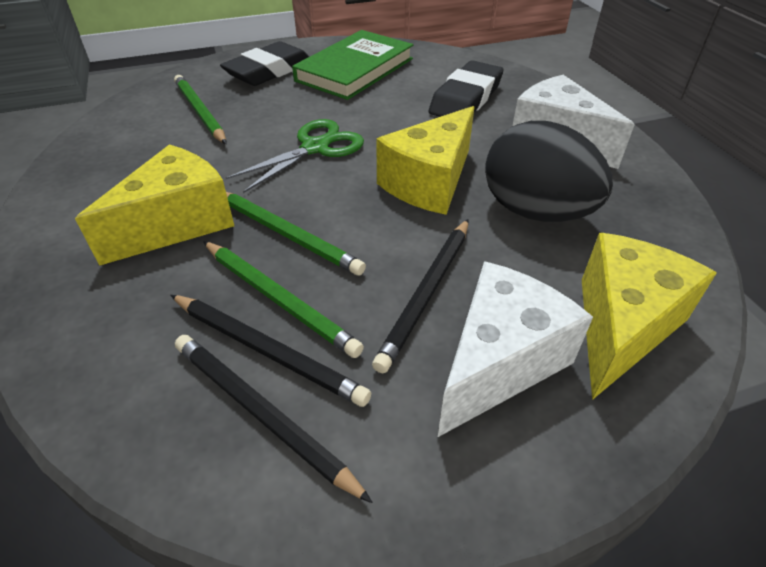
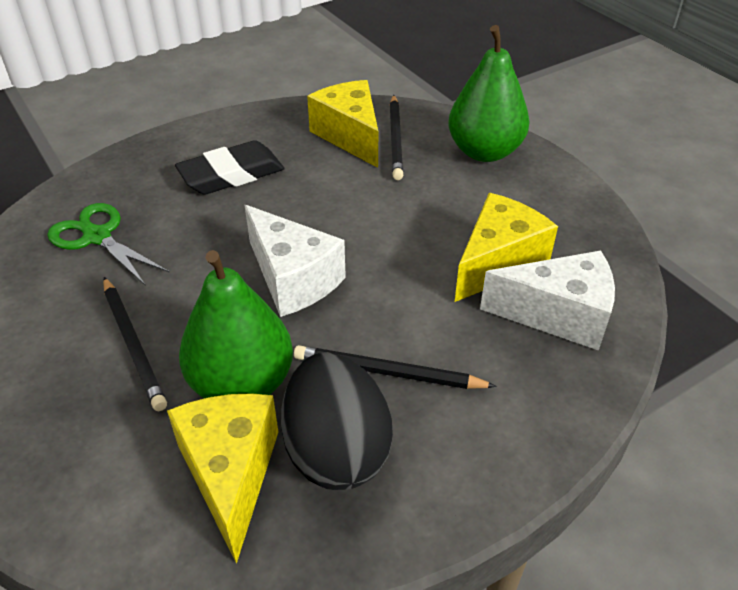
black eraser: 2 -> 1
green book: 1 -> 0
green pear: 0 -> 2
green pencil: 3 -> 0

